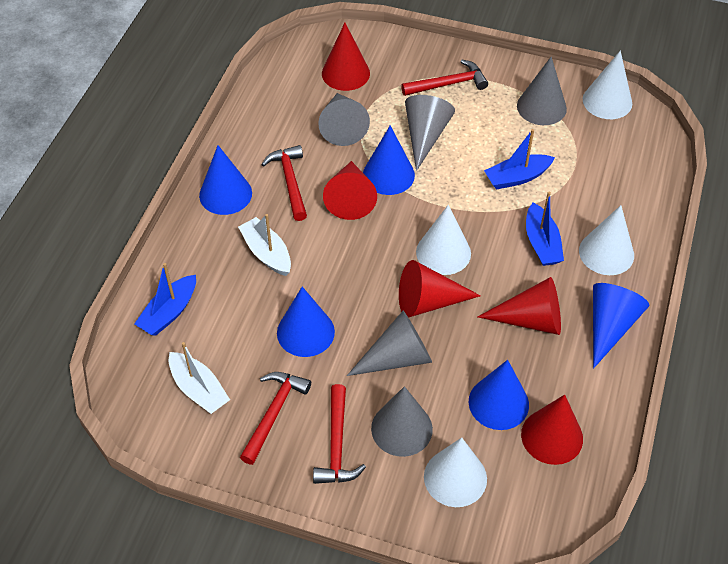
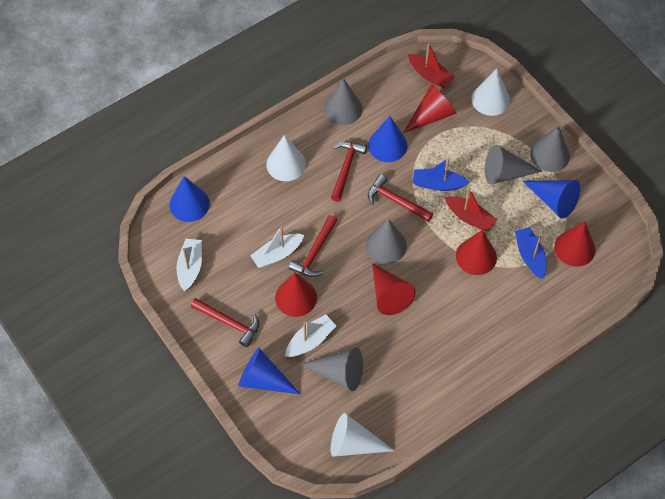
blue boat: 3 -> 2
blue cone: 5 -> 4
red boat: 0 -> 2
white boat: 2 -> 3
white cone: 4 -> 3

